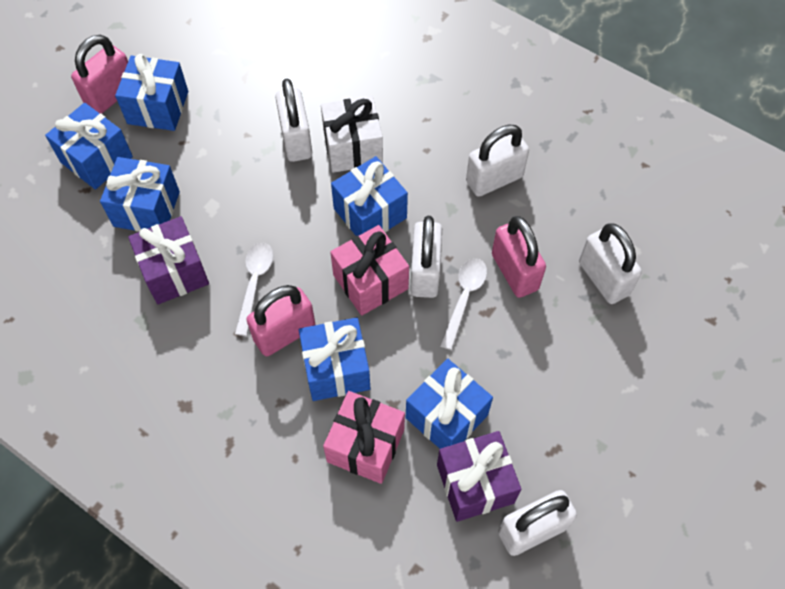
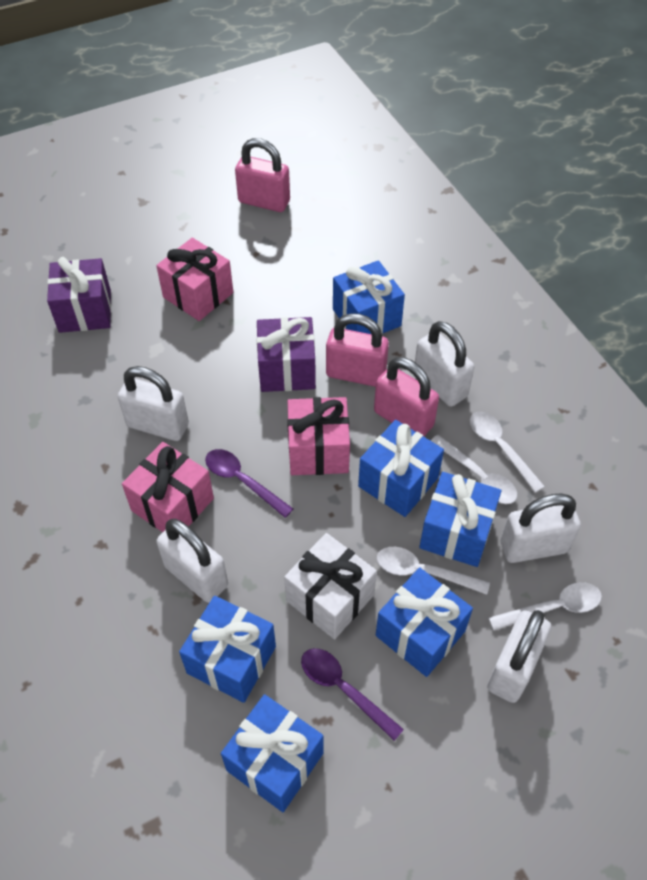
pink gift: 2 -> 3
purple spoon: 0 -> 2
white spoon: 2 -> 4

